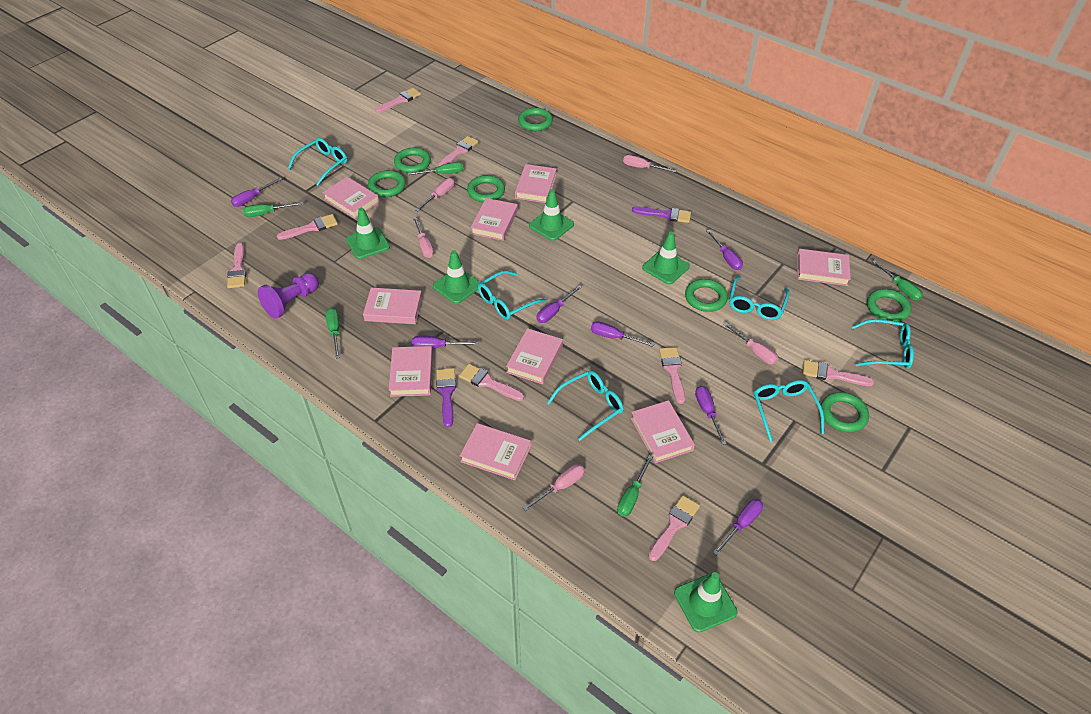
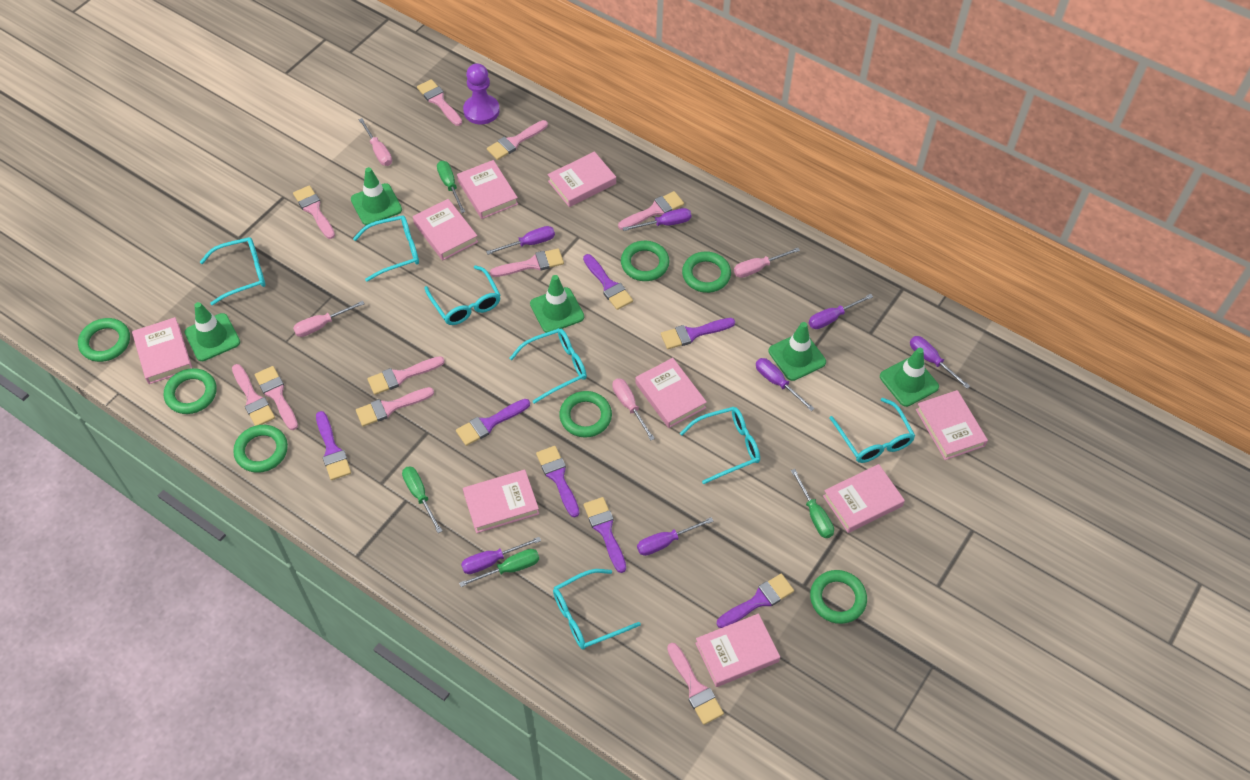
green screwdriver: 5 -> 4
pink brush: 8 -> 10
pink screwdriver: 5 -> 4
purple brush: 2 -> 7
turquoise glasses: 6 -> 7

